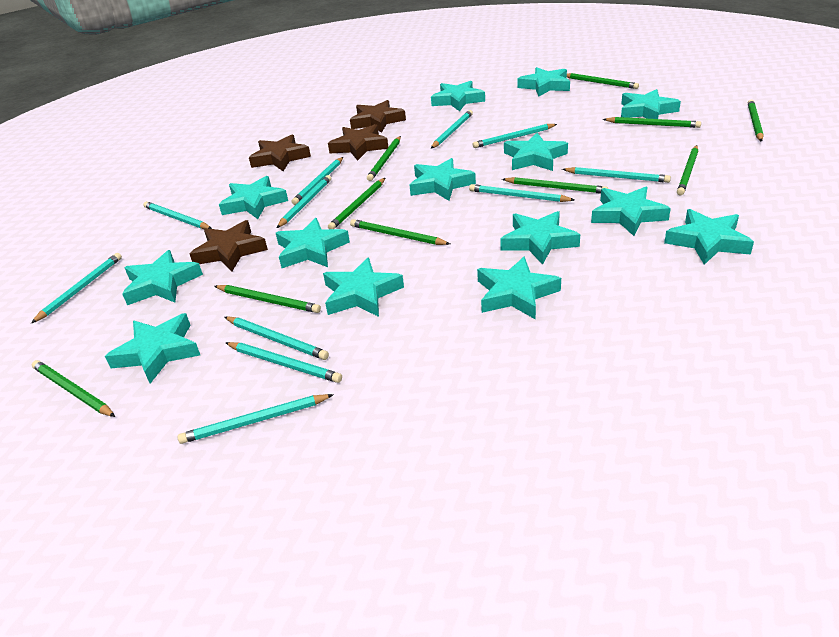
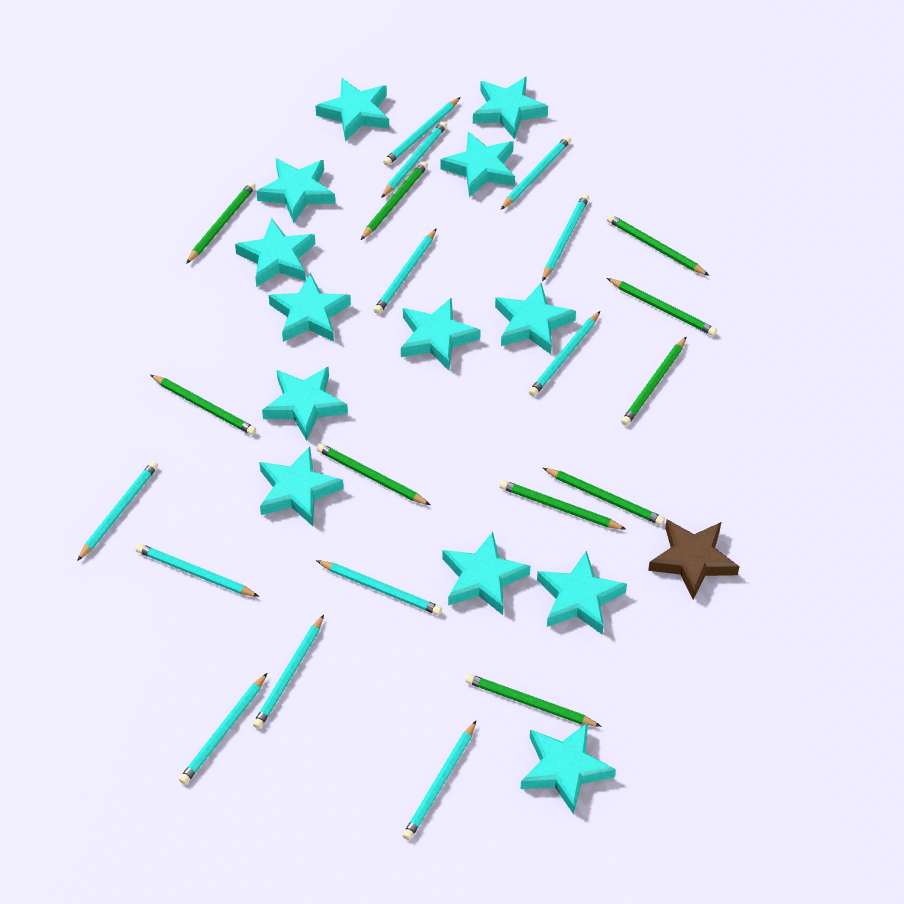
brown star: 4 -> 1
turquoise pencil: 11 -> 12
turquoise star: 14 -> 13

